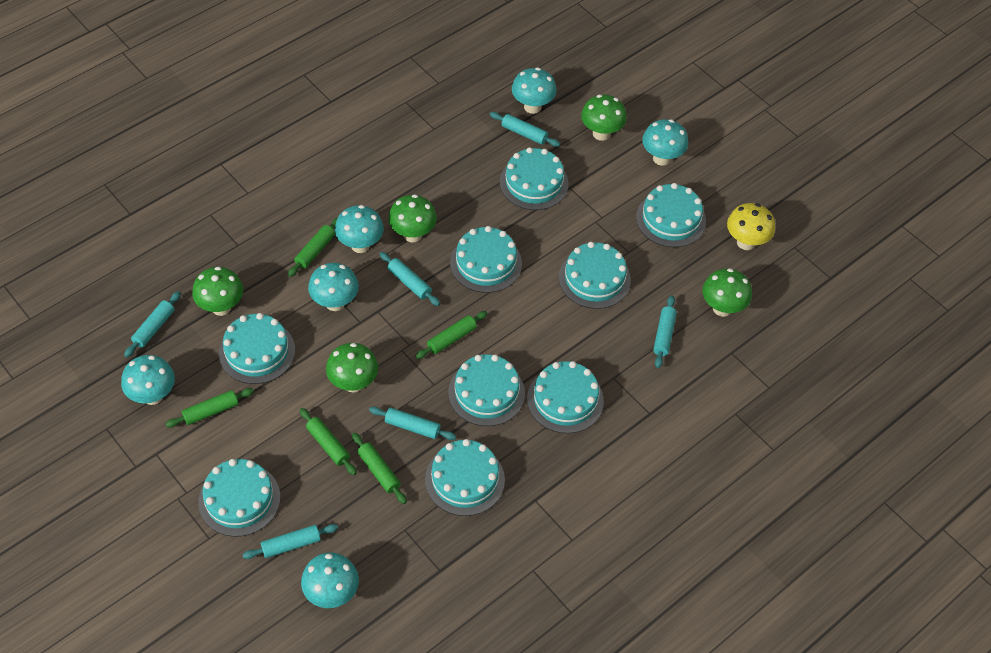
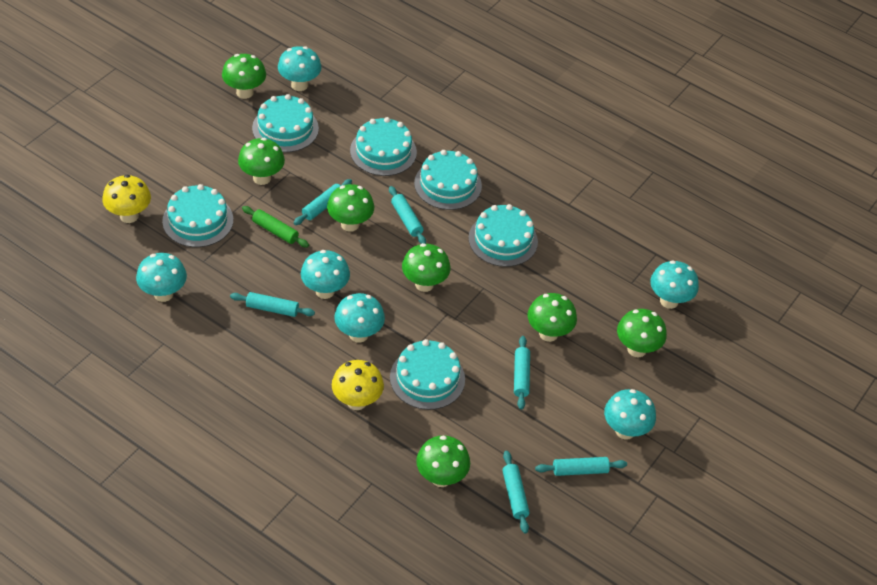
green mushroom: 5 -> 7
green rolling pin: 5 -> 1
turquoise cake: 9 -> 6
yellow mushroom: 1 -> 2

